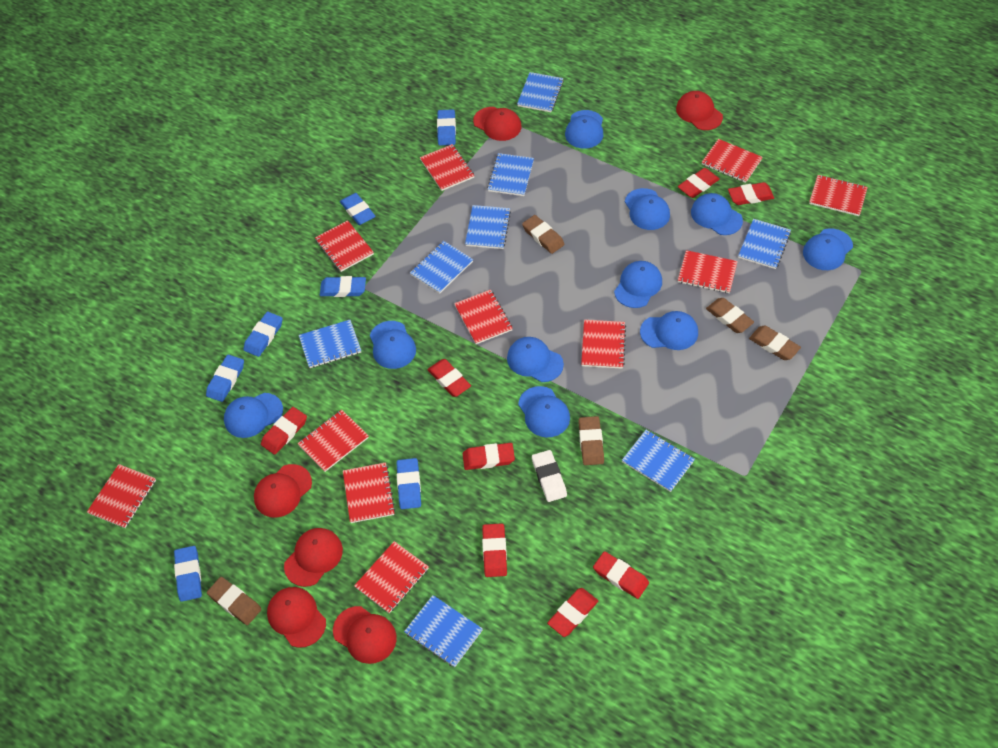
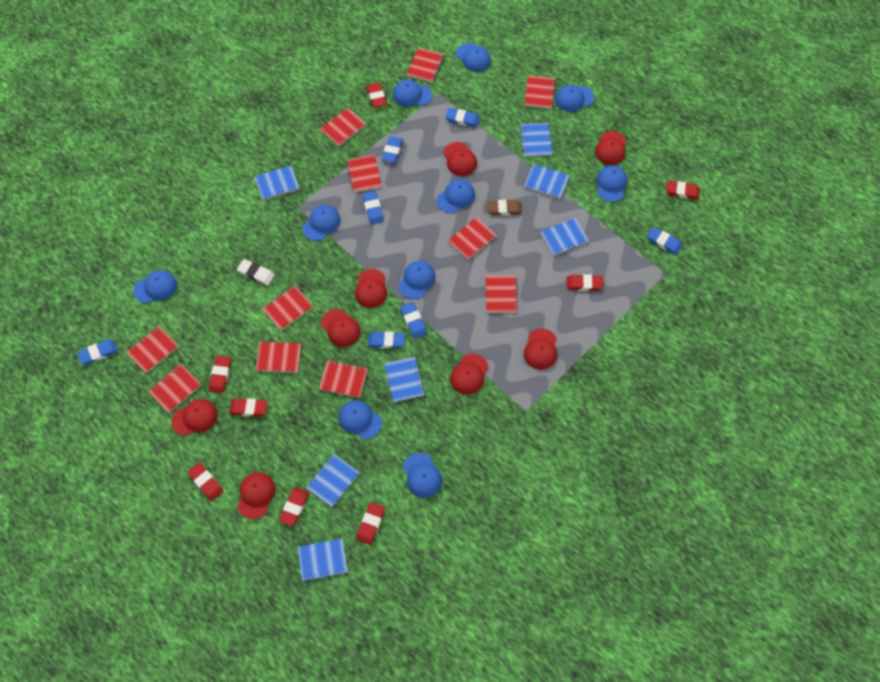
blue notebook: 8 -> 7
brown eraser: 5 -> 1
red cap: 6 -> 8

